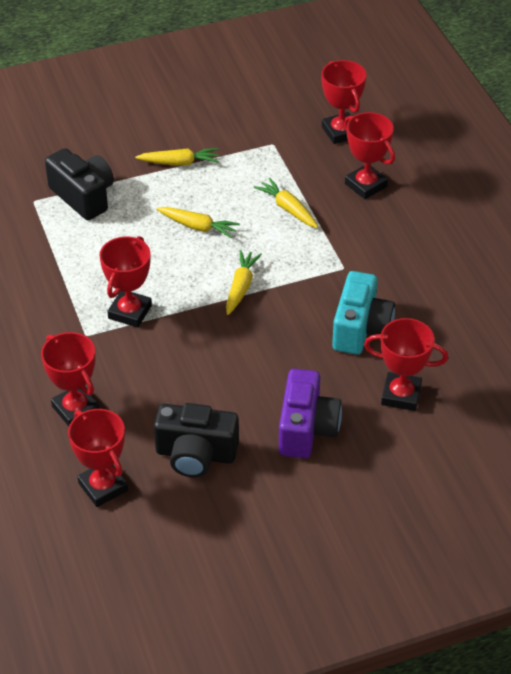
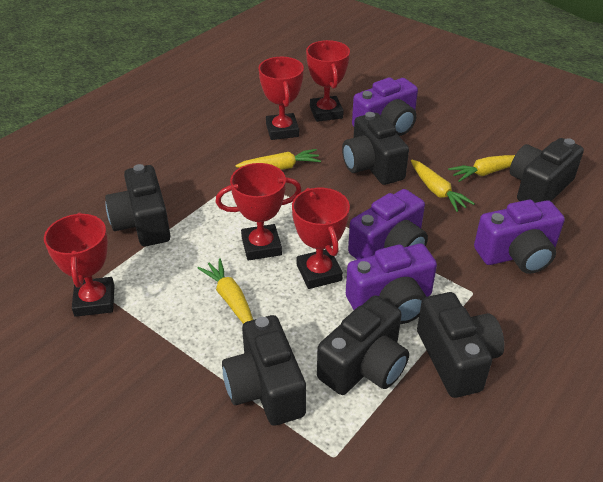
black camera: 2 -> 6
purple camera: 1 -> 4
red trophy: 6 -> 5
turquoise camera: 1 -> 0

